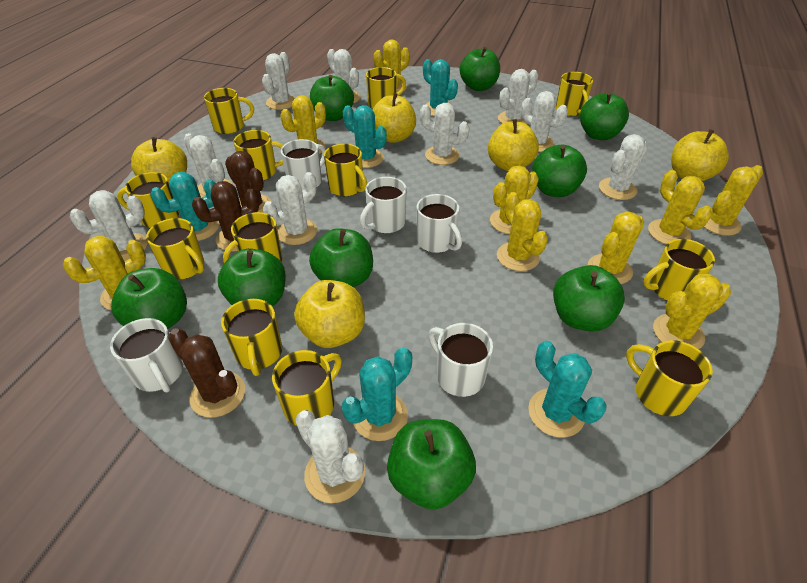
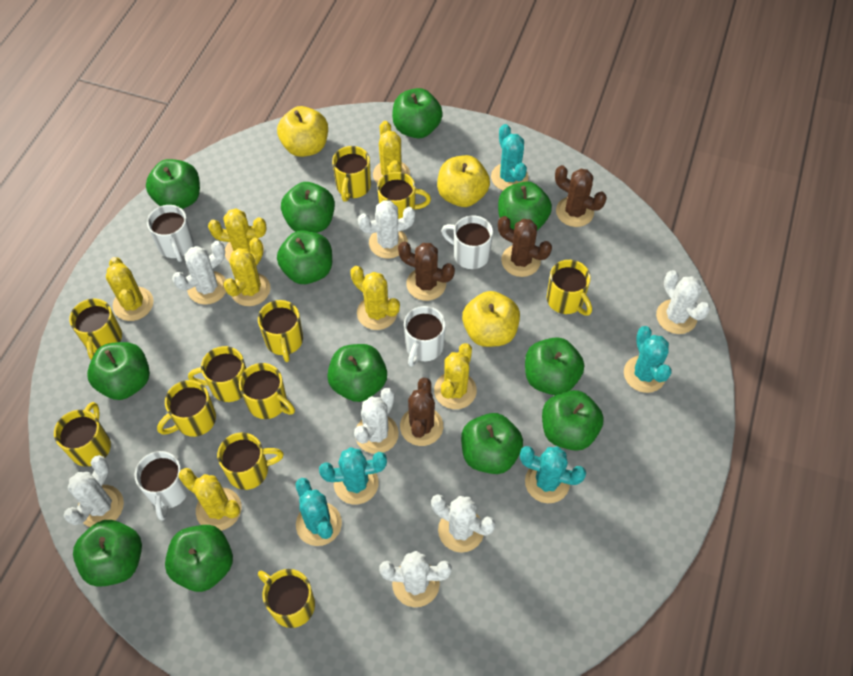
brown cactus: 3 -> 4
green apple: 9 -> 12
white cactus: 10 -> 7
white mug: 5 -> 4
yellow apple: 5 -> 3
yellow cactus: 9 -> 7
yellow mug: 12 -> 11

